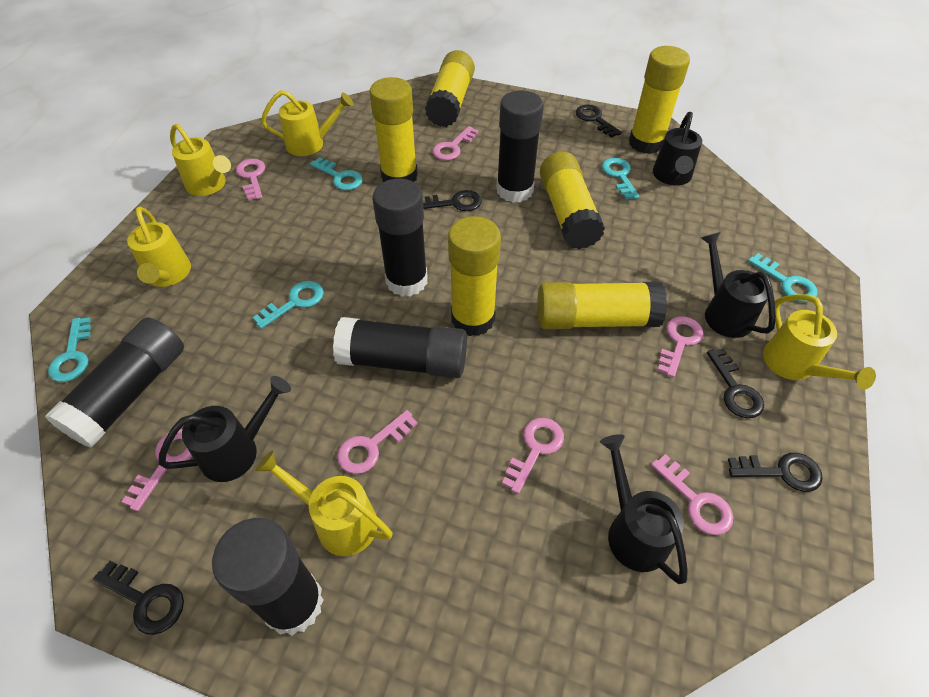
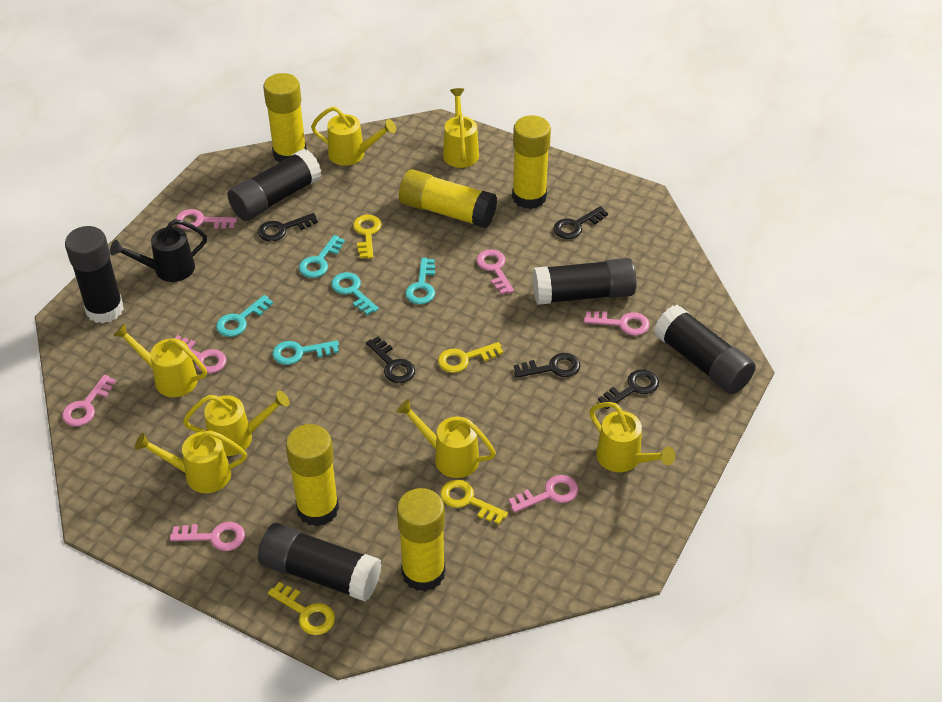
black watering can: 4 -> 1
yellow glue stick: 6 -> 5
yellow key: 0 -> 4
yellow watering can: 5 -> 7

